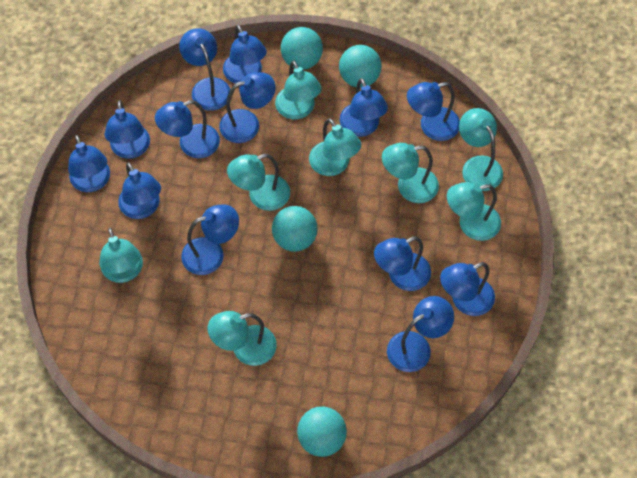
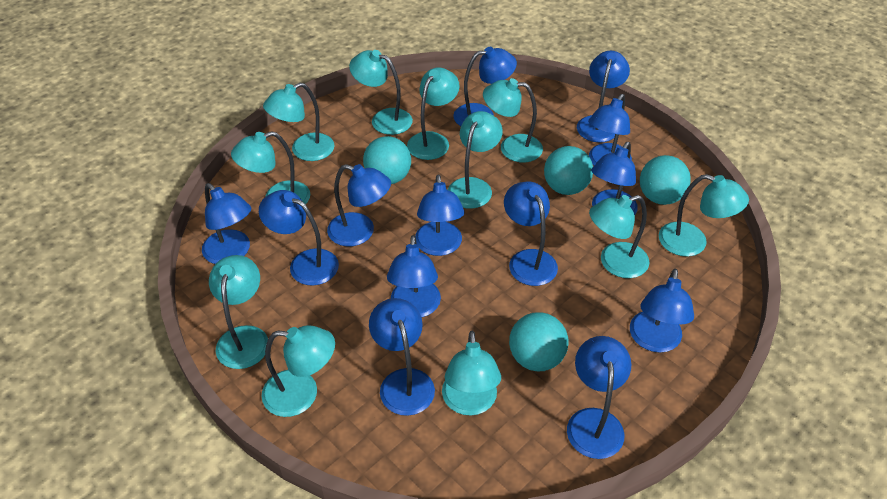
turquoise lamp: 8 -> 11

